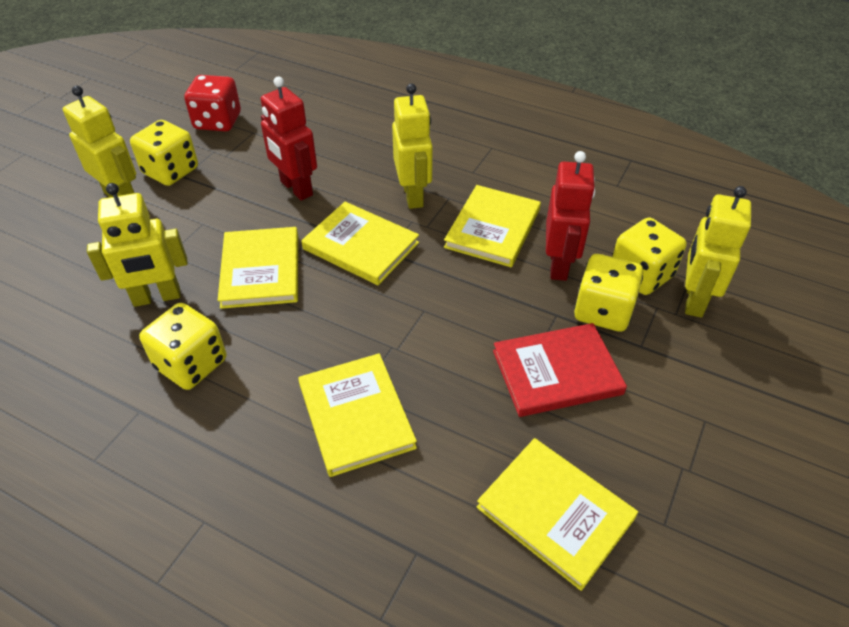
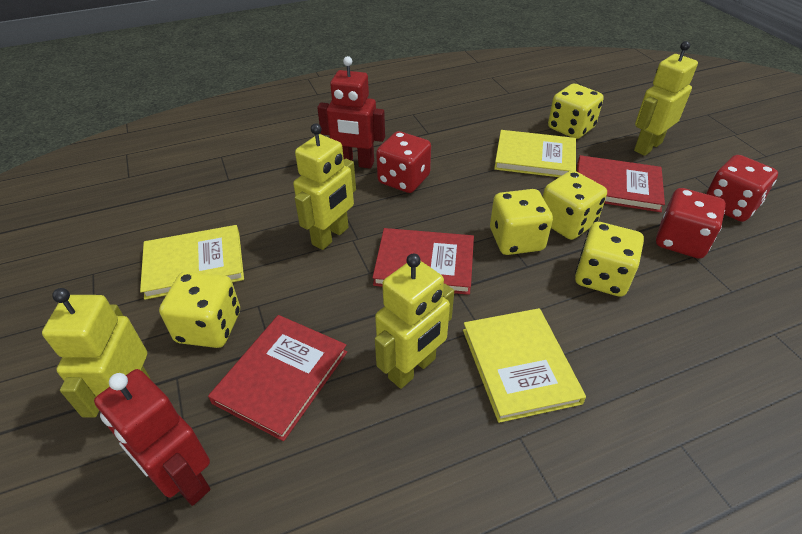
red book: 1 -> 3
red dice: 1 -> 3
yellow book: 5 -> 3
yellow dice: 4 -> 5

